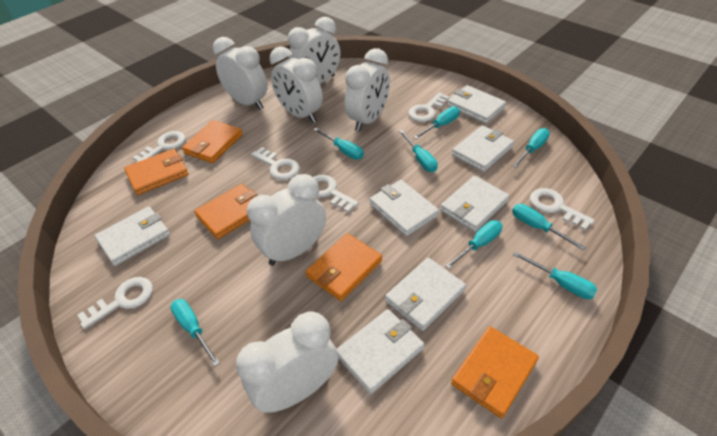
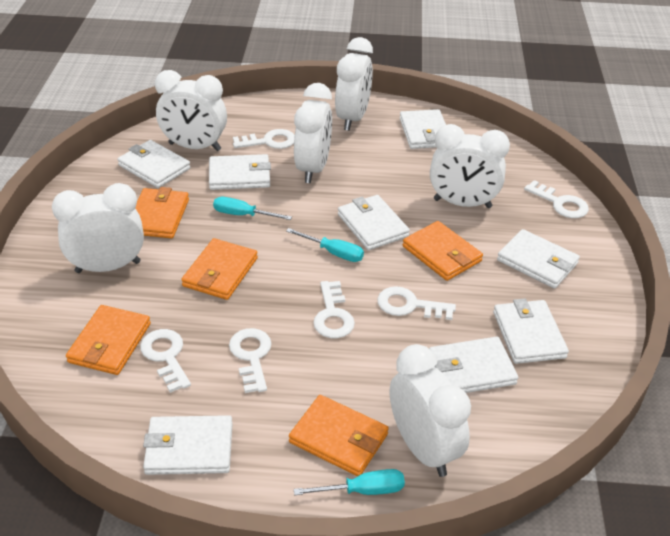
turquoise screwdriver: 8 -> 3
white wallet: 7 -> 8

